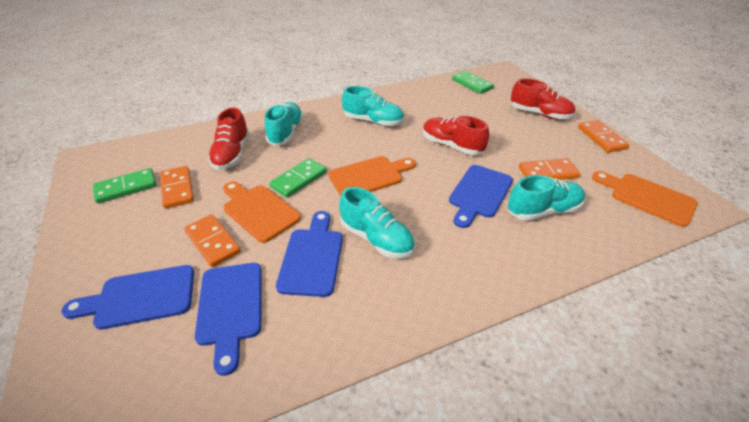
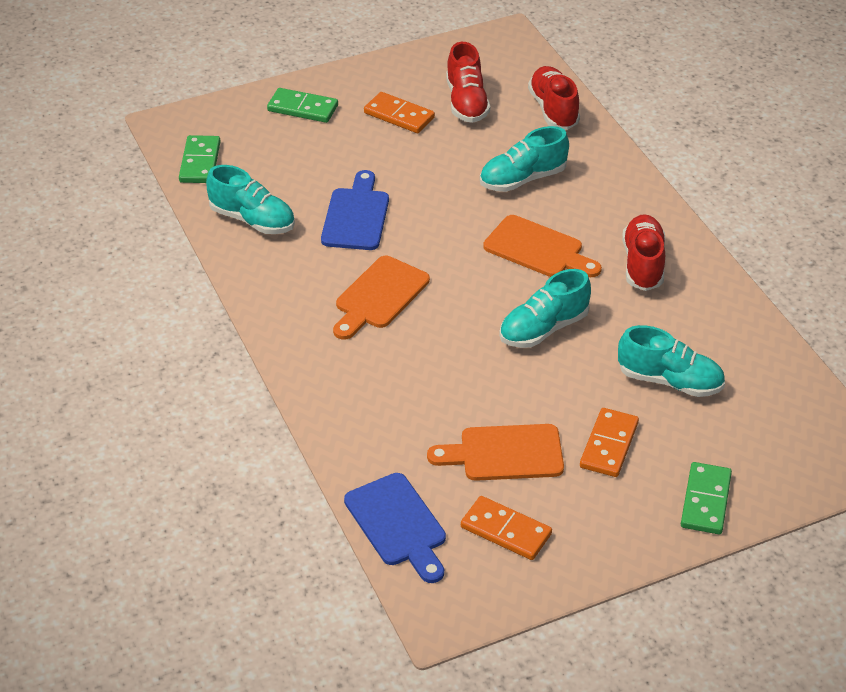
blue cutting board: 4 -> 2
orange domino: 4 -> 3

